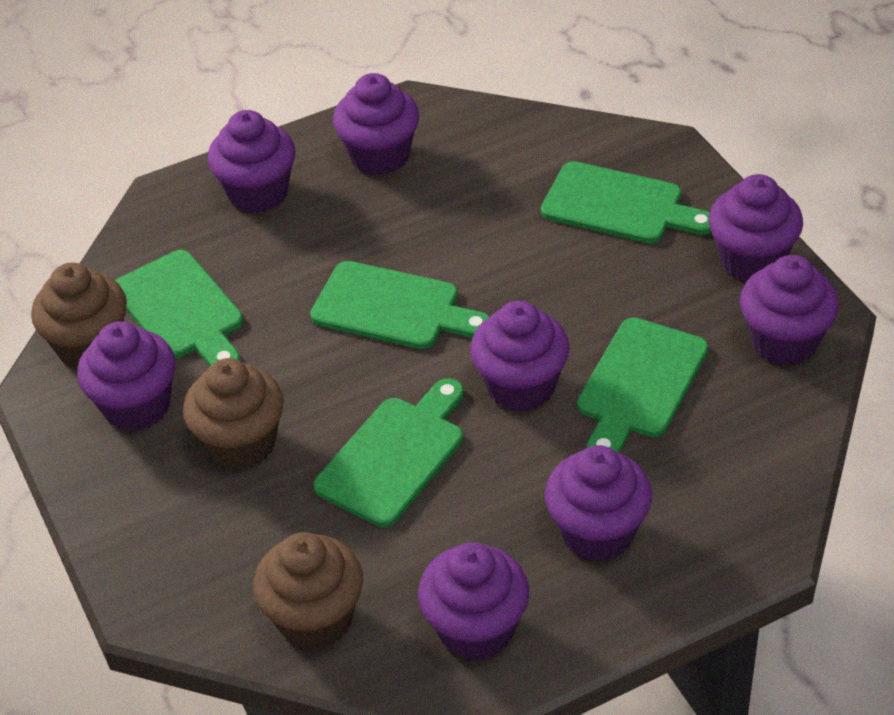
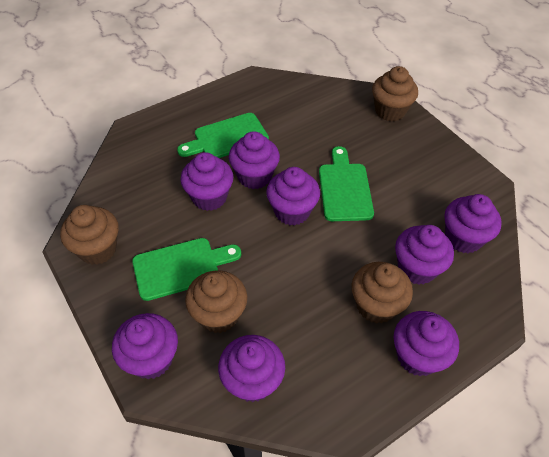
brown cupcake: 3 -> 4
green cutting board: 5 -> 3

